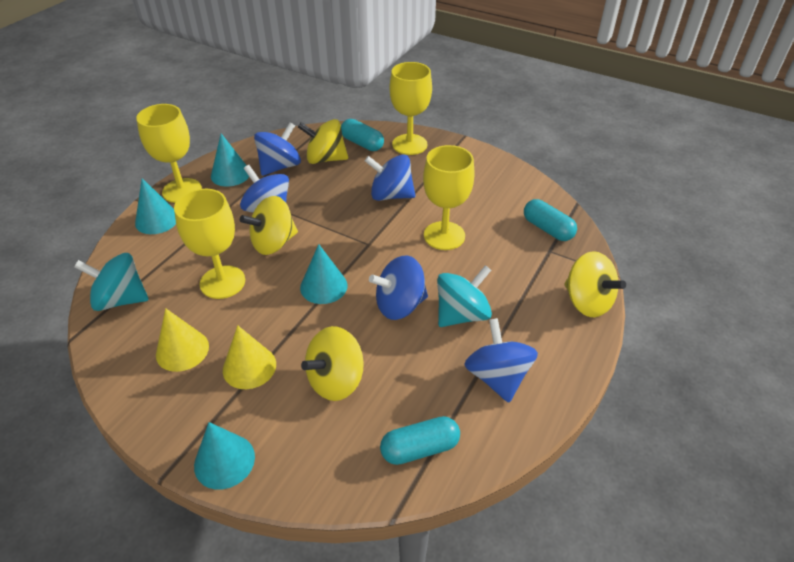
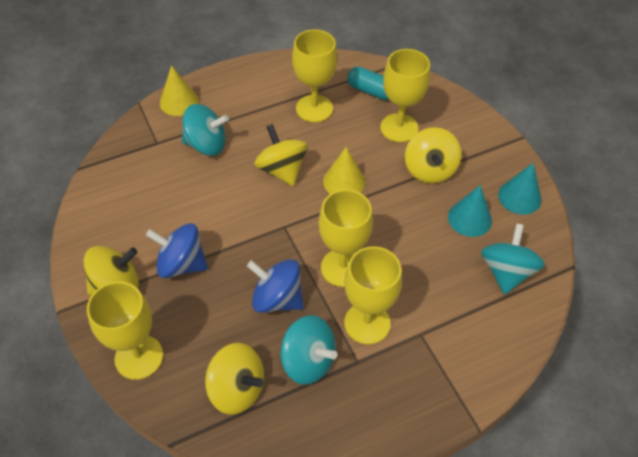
blue spinning top: 5 -> 2
turquoise capsule: 3 -> 1
turquoise cone: 4 -> 2
turquoise spinning top: 2 -> 3
yellow goblet: 4 -> 5

